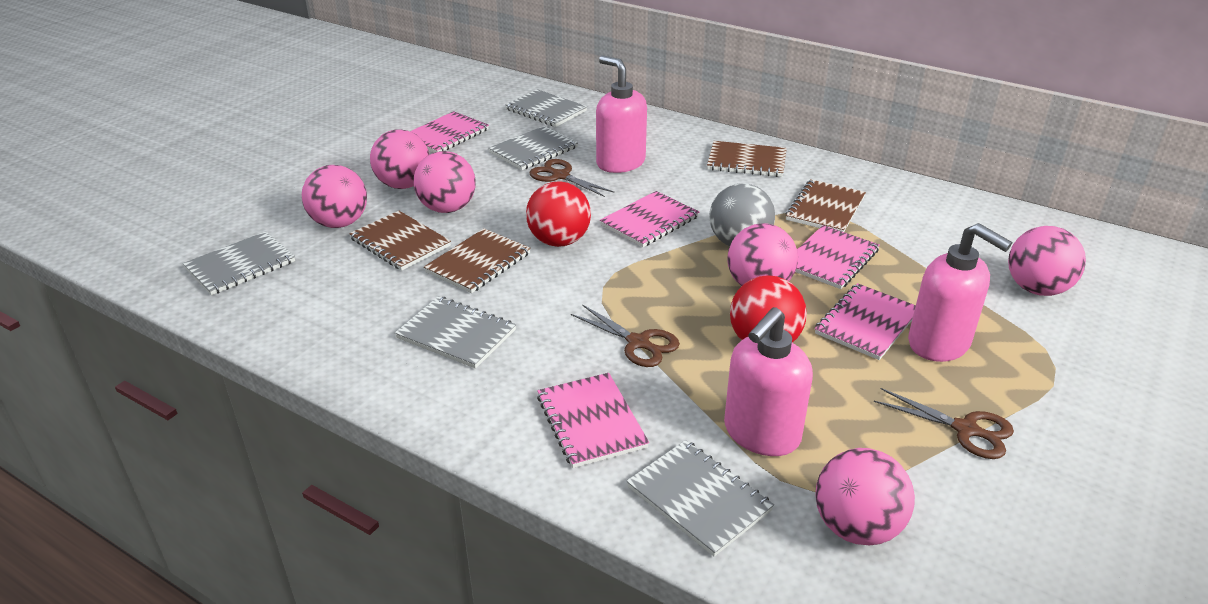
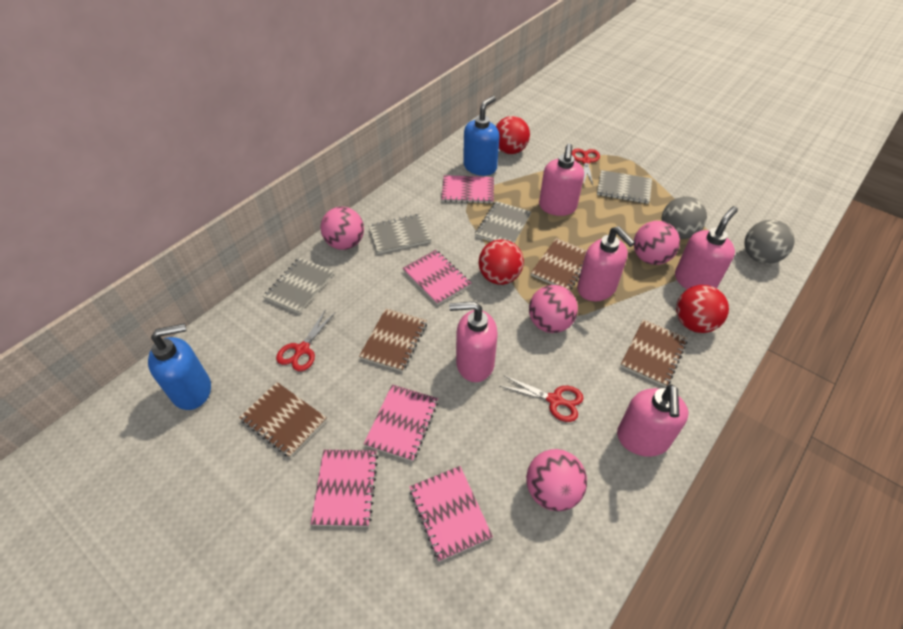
blue soap dispenser: 0 -> 2
brown scissors: 3 -> 0
grey ball: 1 -> 2
grey notebook: 5 -> 4
pink ball: 6 -> 4
pink soap dispenser: 3 -> 5
red ball: 2 -> 3
red scissors: 0 -> 3

